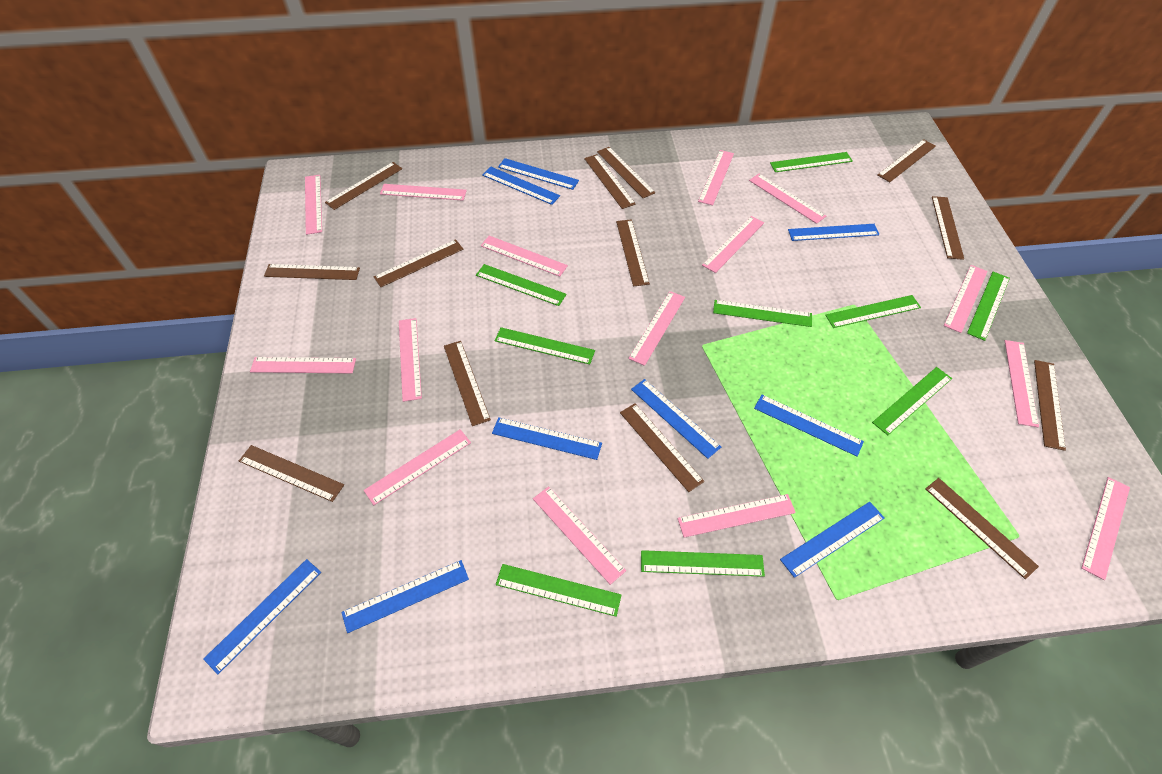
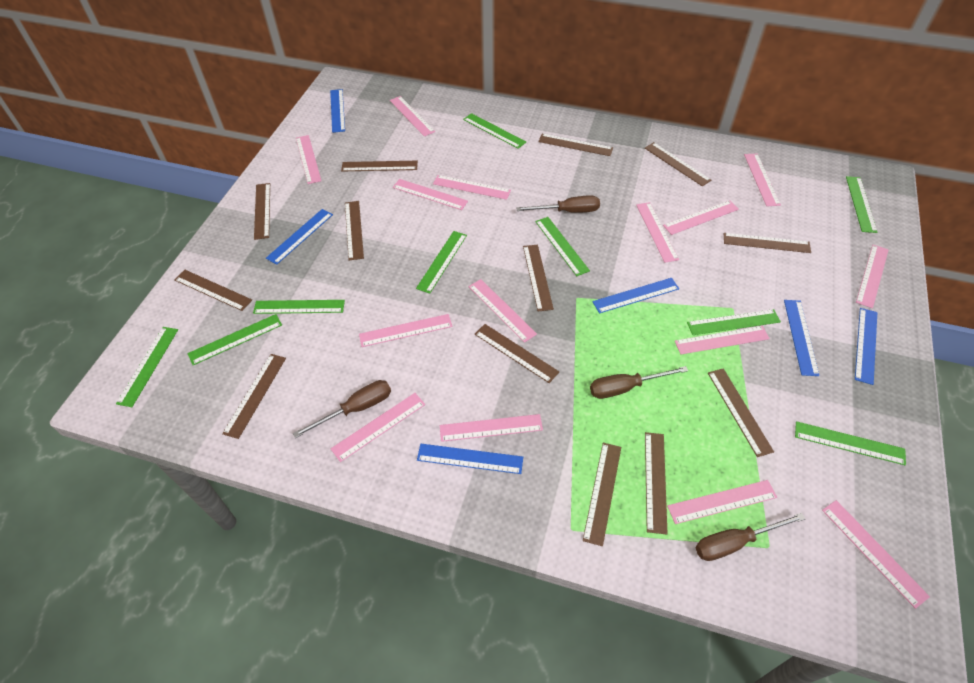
blue ruler: 9 -> 6
brown screwdriver: 0 -> 4

